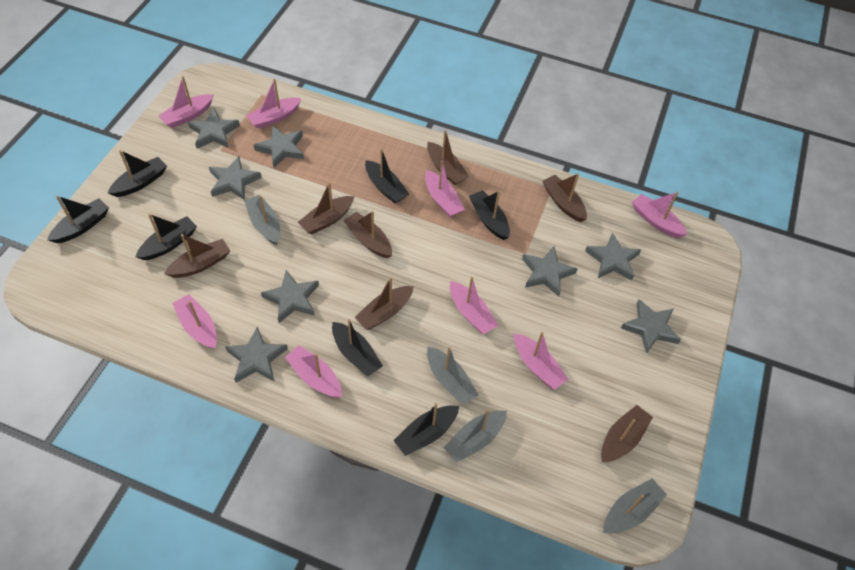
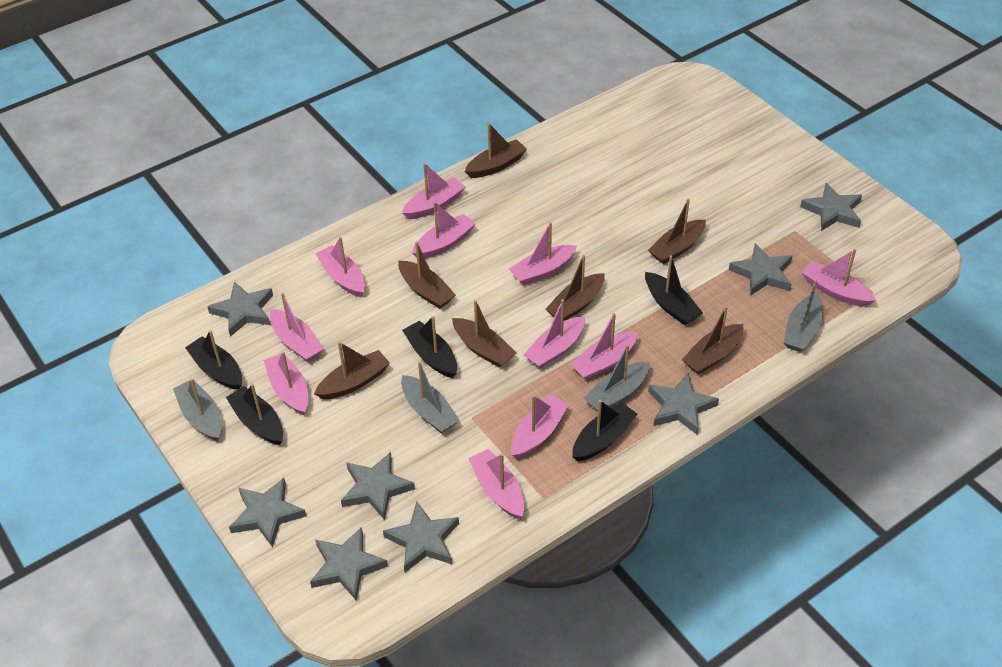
black boat: 7 -> 5
pink boat: 8 -> 11

